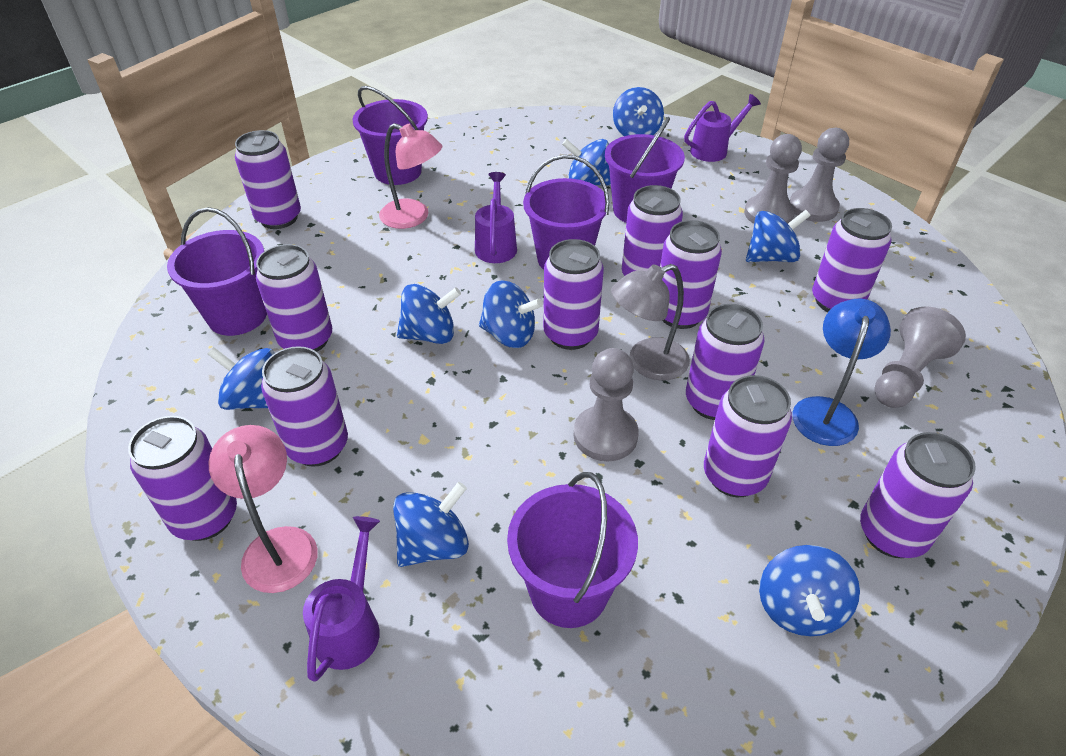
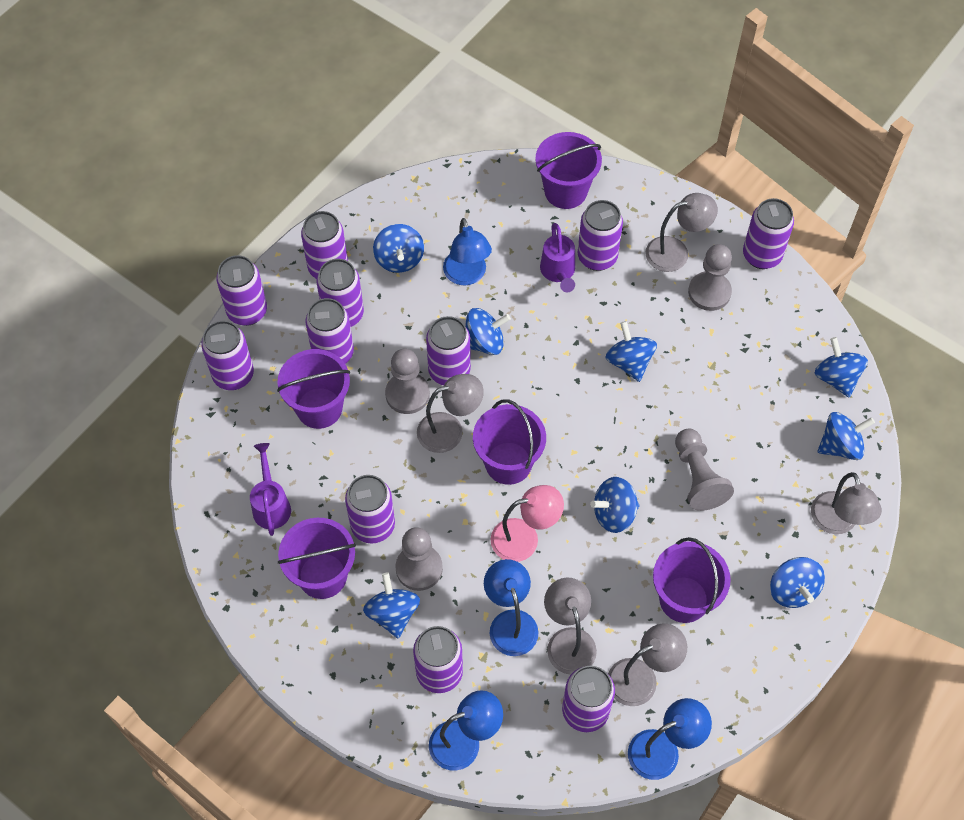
blue lamp: 1 -> 4
grey lamp: 1 -> 5
pink lamp: 2 -> 1
purple watering can: 3 -> 2

